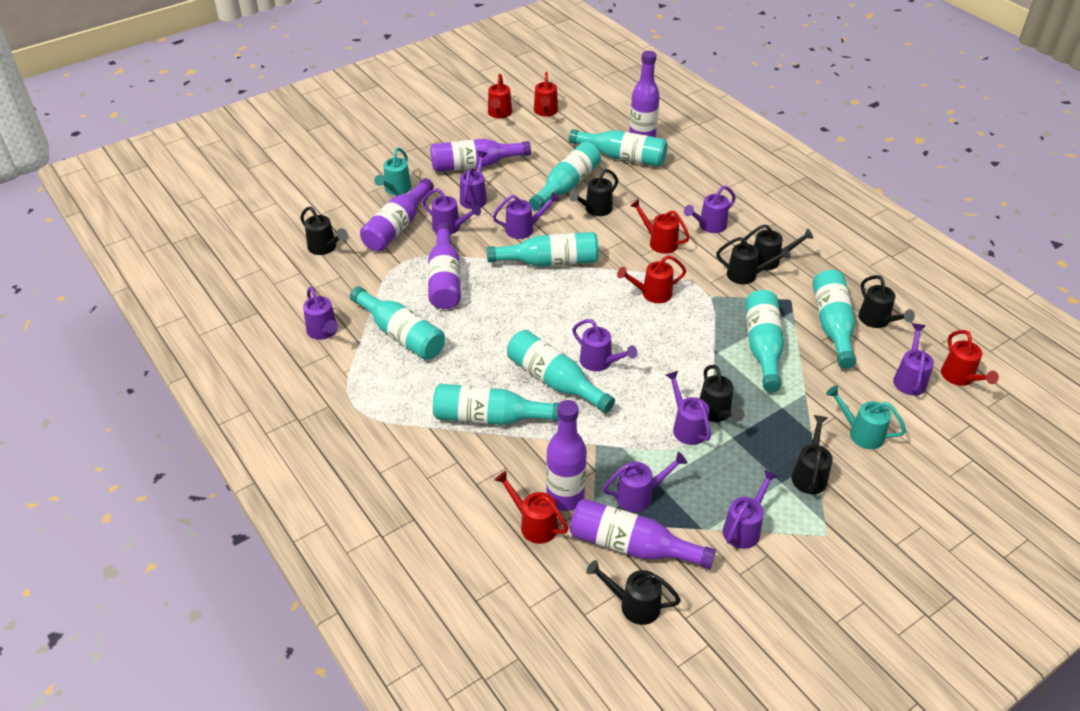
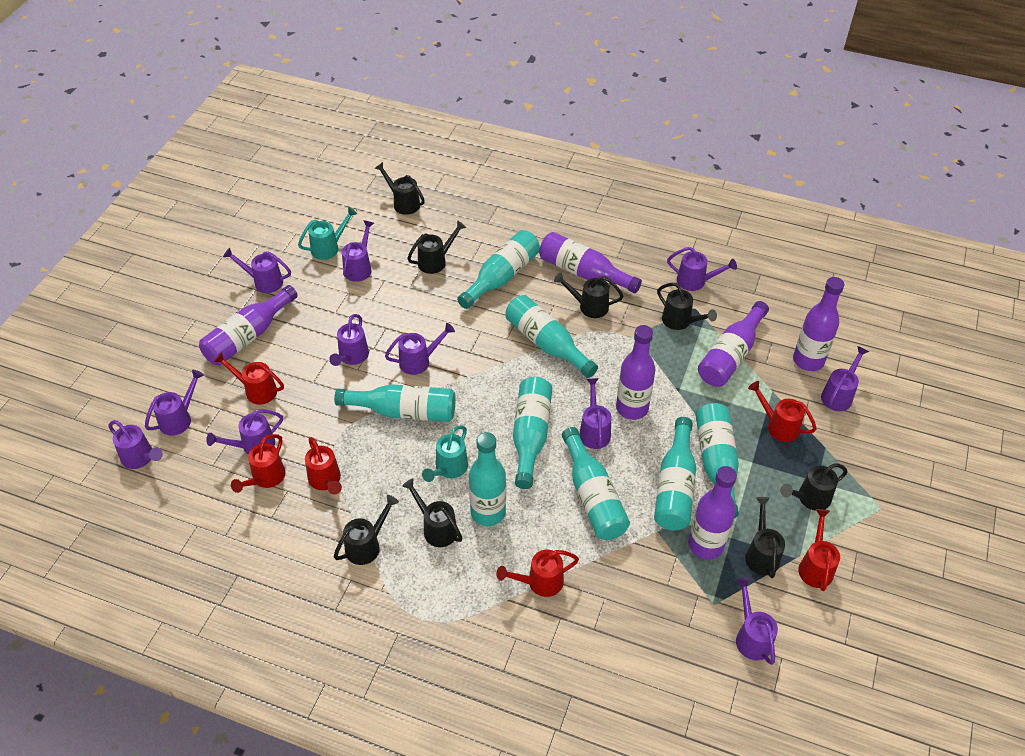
purple watering can: 10 -> 11

